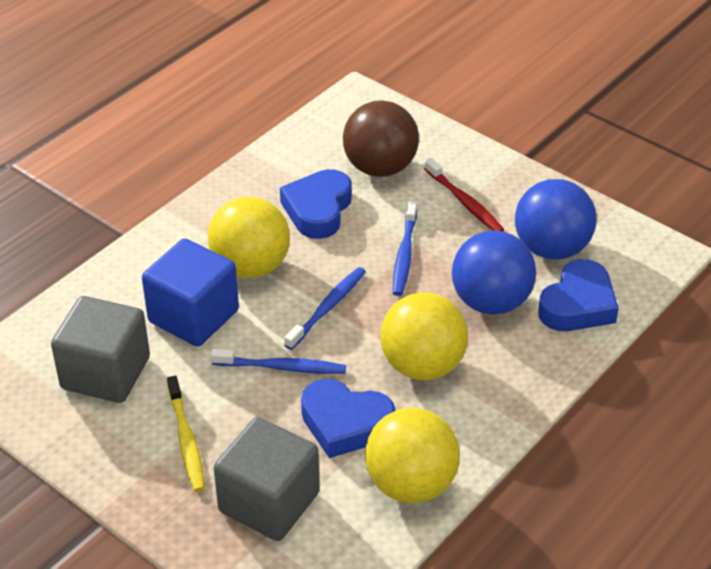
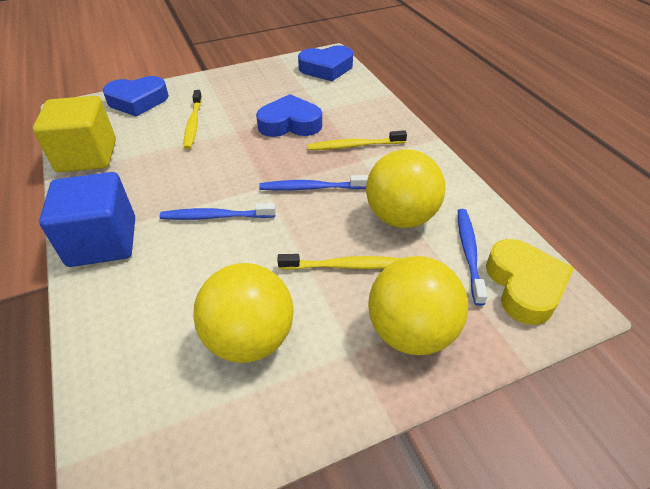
blue ball: 2 -> 0
brown ball: 1 -> 0
grey cube: 2 -> 0
red toothbrush: 1 -> 0
yellow cube: 0 -> 1
yellow heart: 0 -> 1
yellow toothbrush: 1 -> 3

